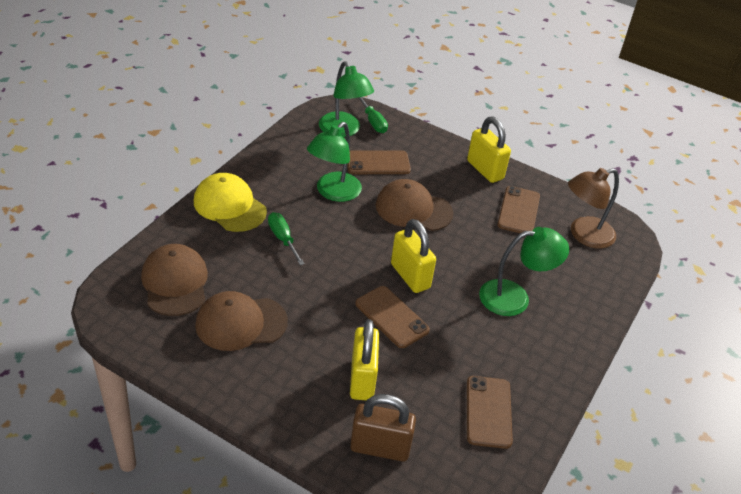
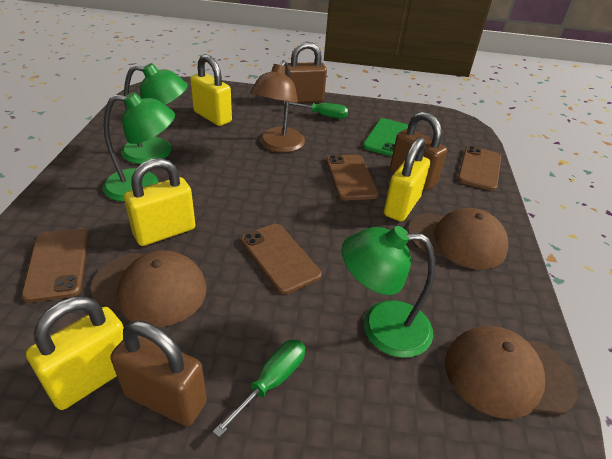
brown padlock: 1 -> 3
green phone: 0 -> 1
yellow cap: 1 -> 0
yellow padlock: 3 -> 4

